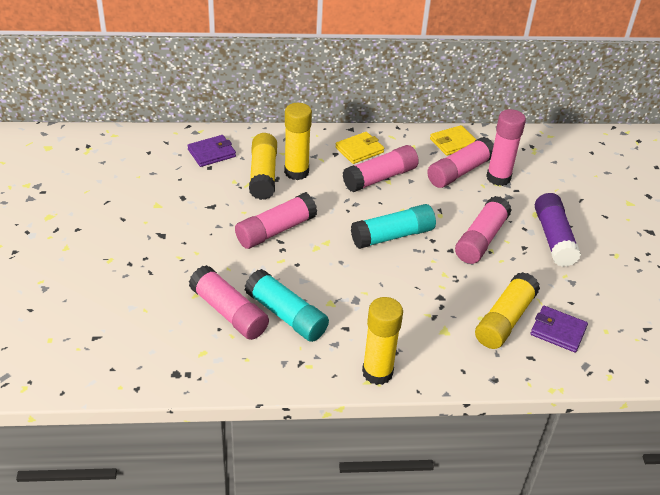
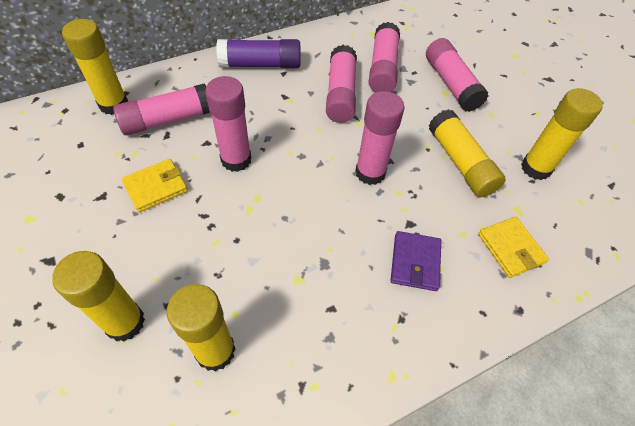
purple wallet: 2 -> 1
turquoise glue stick: 2 -> 0
yellow glue stick: 4 -> 5

